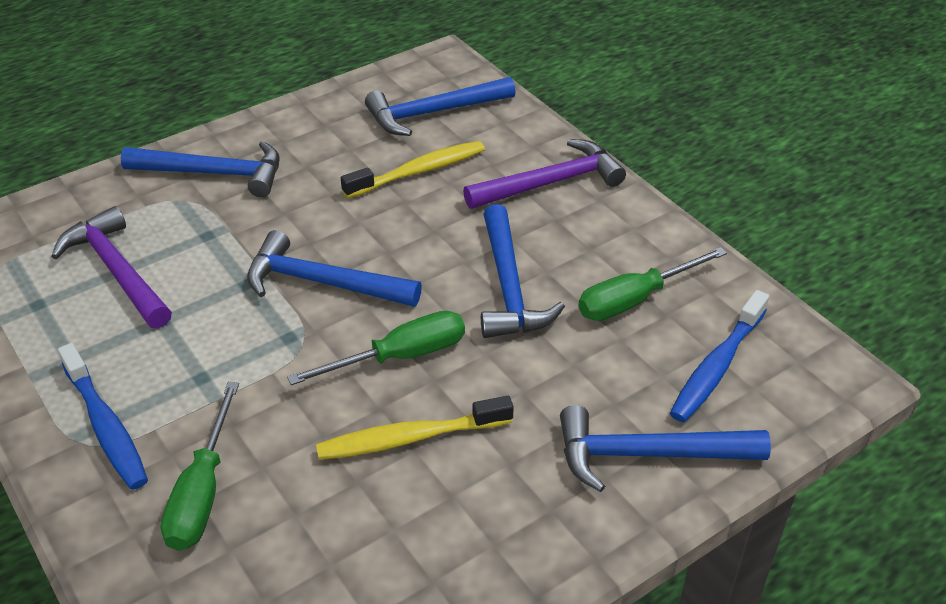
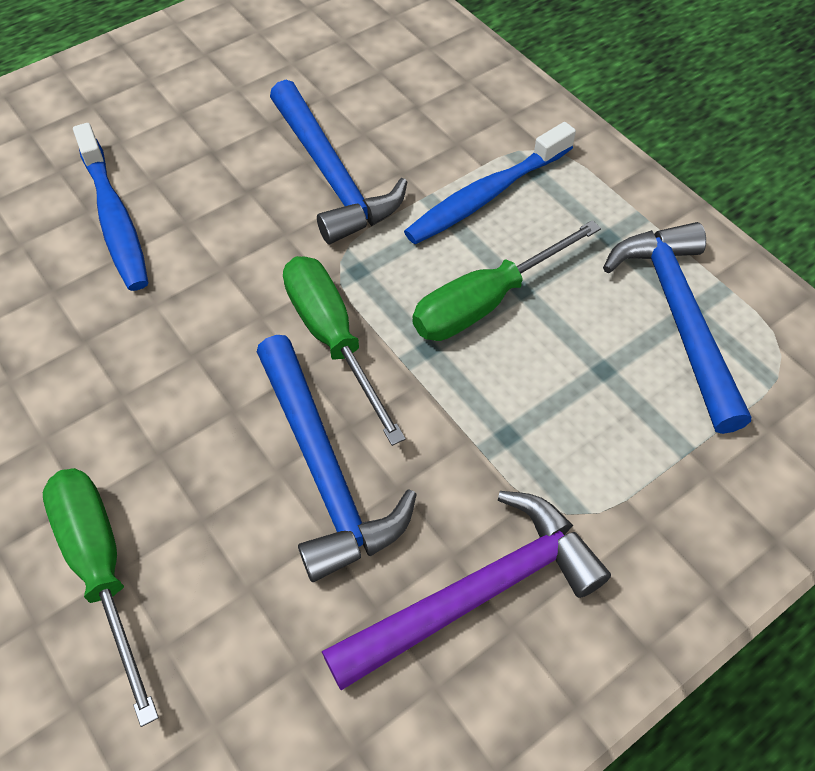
blue hammer: 5 -> 3
purple hammer: 2 -> 1
yellow toothbrush: 2 -> 0

